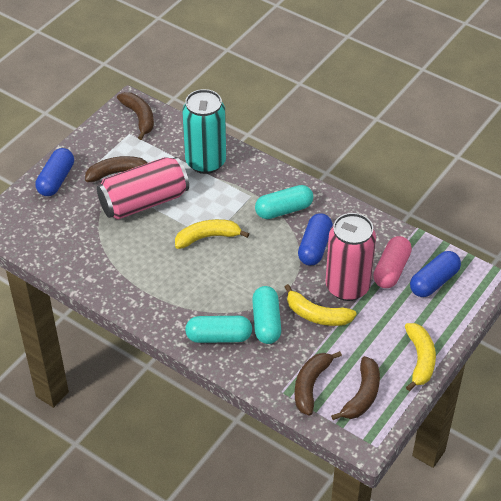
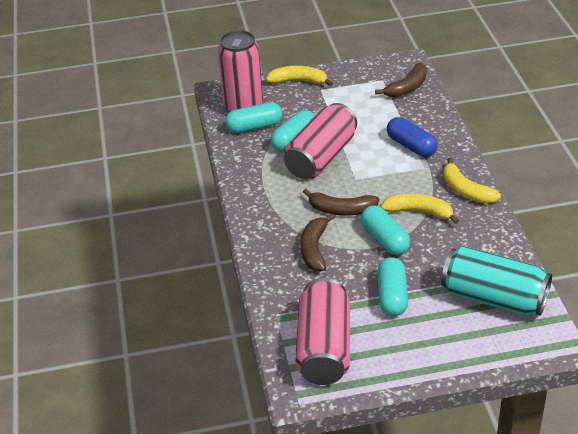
blue capsule: 3 -> 1
brown banana: 4 -> 3
pink can: 2 -> 3
pink capsule: 1 -> 0
turquoise capsule: 3 -> 4

